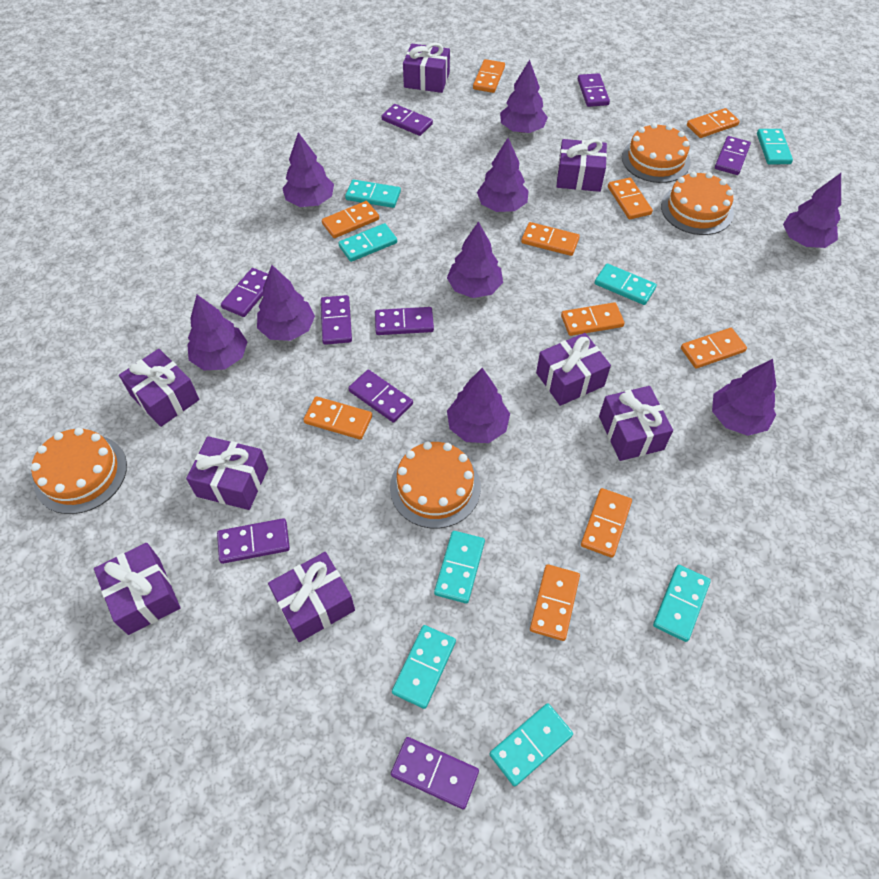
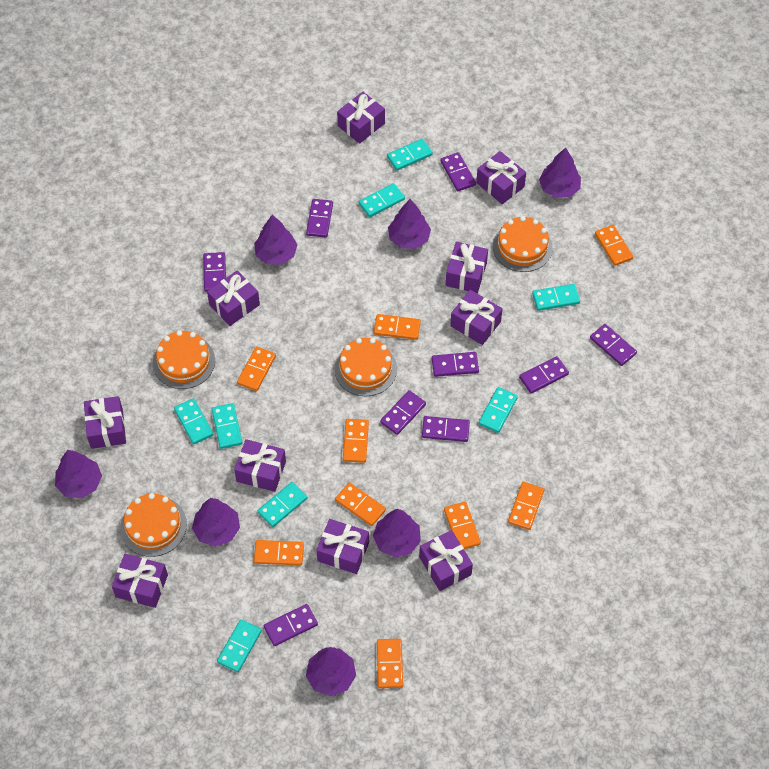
orange domino: 10 -> 9
purple gift: 8 -> 10
purple tree: 9 -> 7

